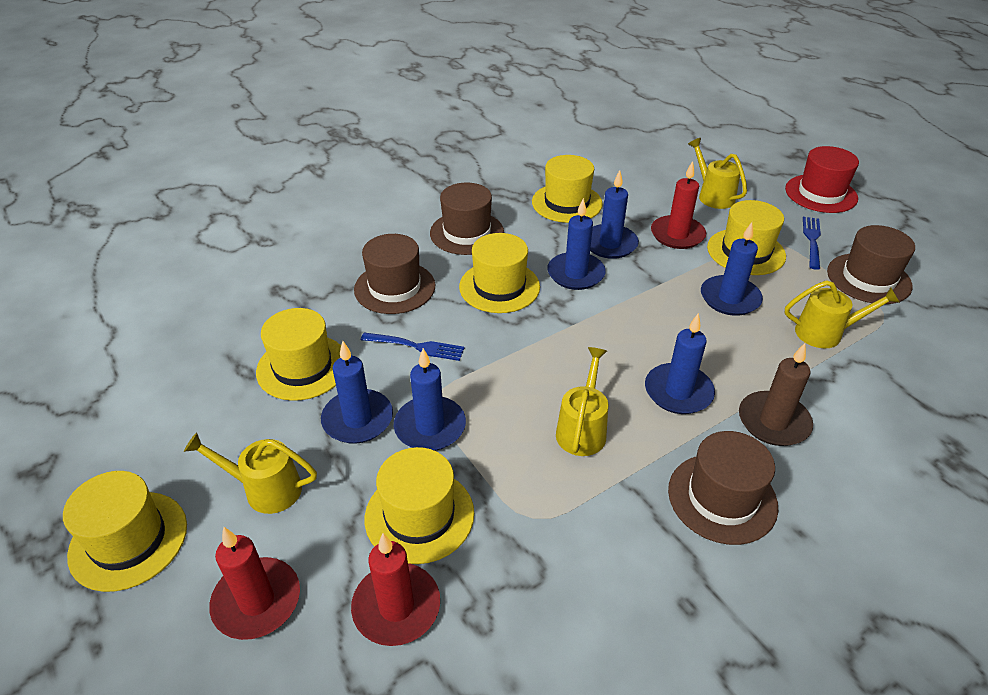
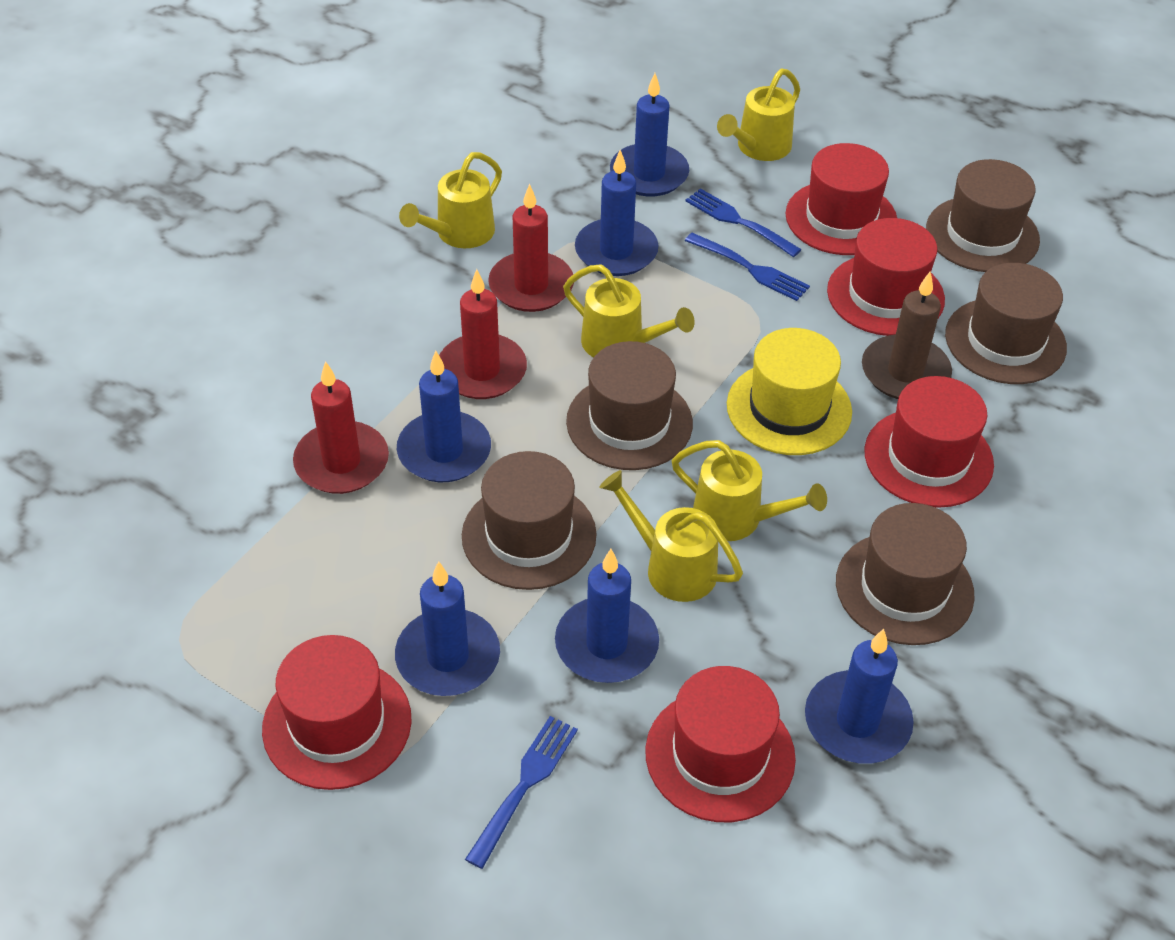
blue fork: 2 -> 3
brown hat: 4 -> 5
red hat: 1 -> 5
yellow hat: 6 -> 1
yellow watering can: 4 -> 5

